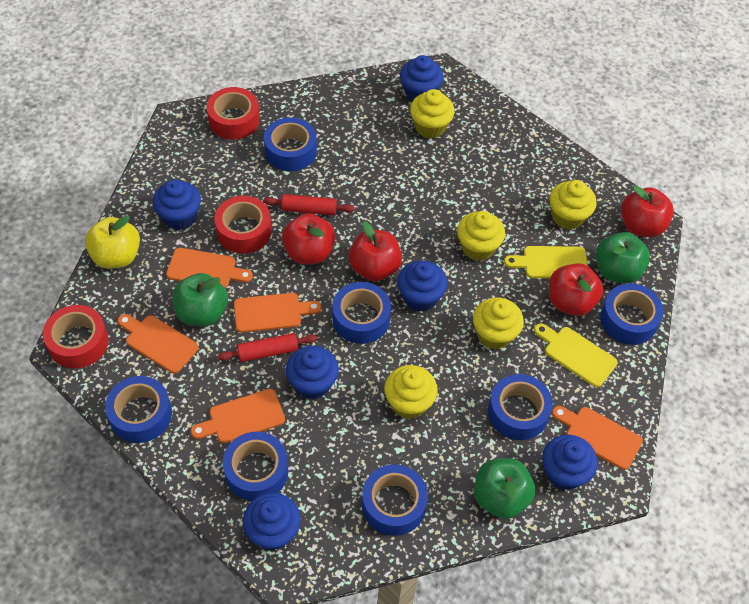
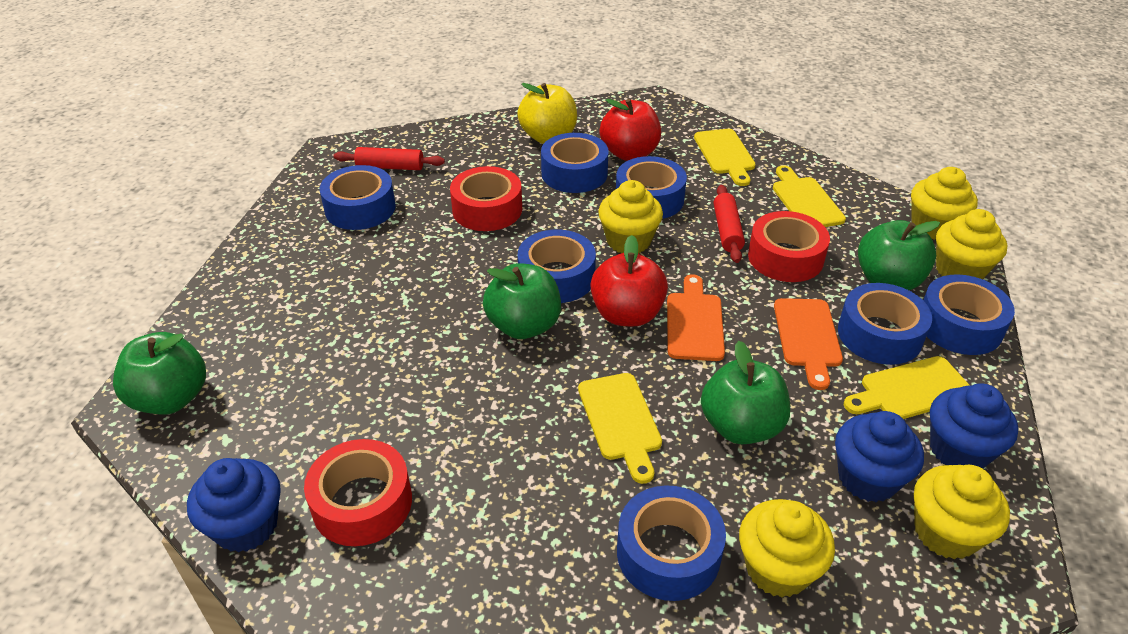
blue cupcake: 6 -> 3
green apple: 3 -> 4
orange cutting board: 5 -> 2
red apple: 4 -> 2
yellow cutting board: 2 -> 4

